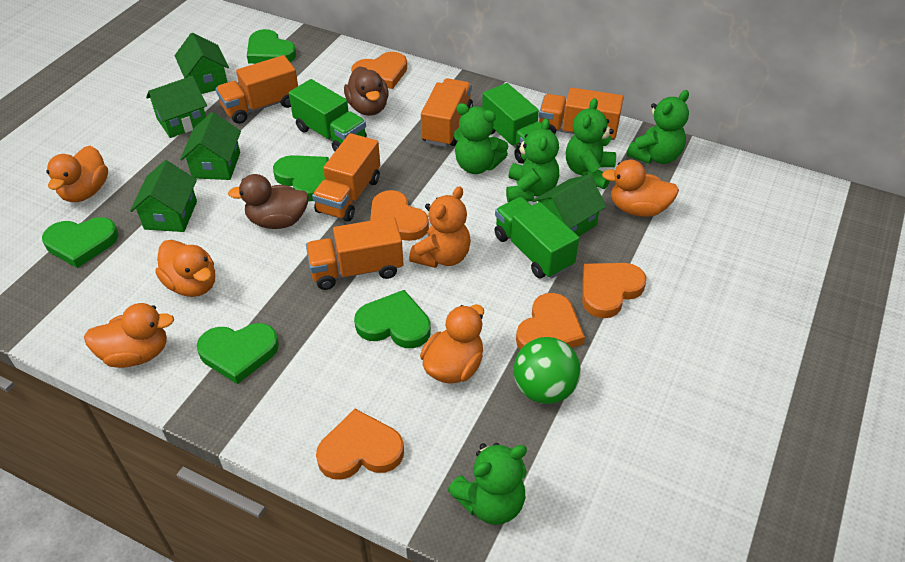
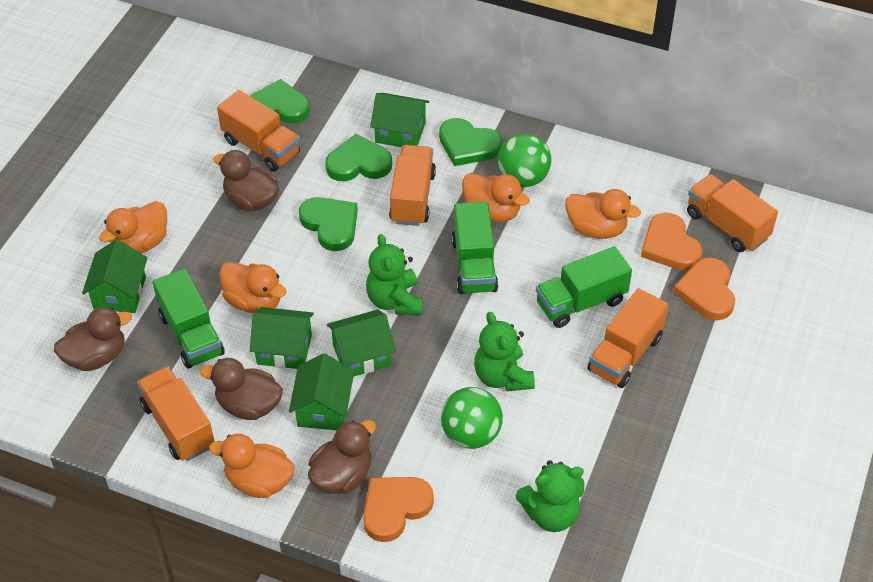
brown duck: 2 -> 4
green ball: 1 -> 2
green heart: 5 -> 4
green teddy bear: 5 -> 3
orange heart: 5 -> 3
orange teddy bear: 1 -> 0

